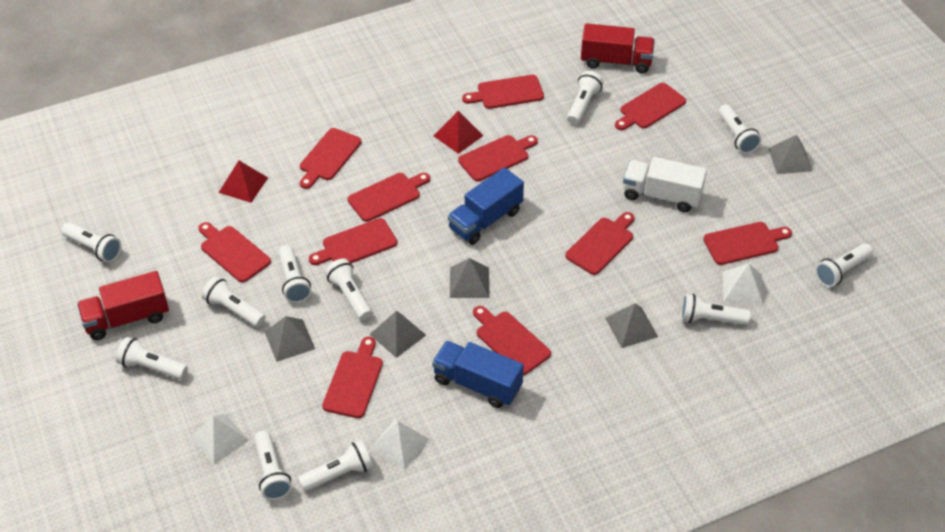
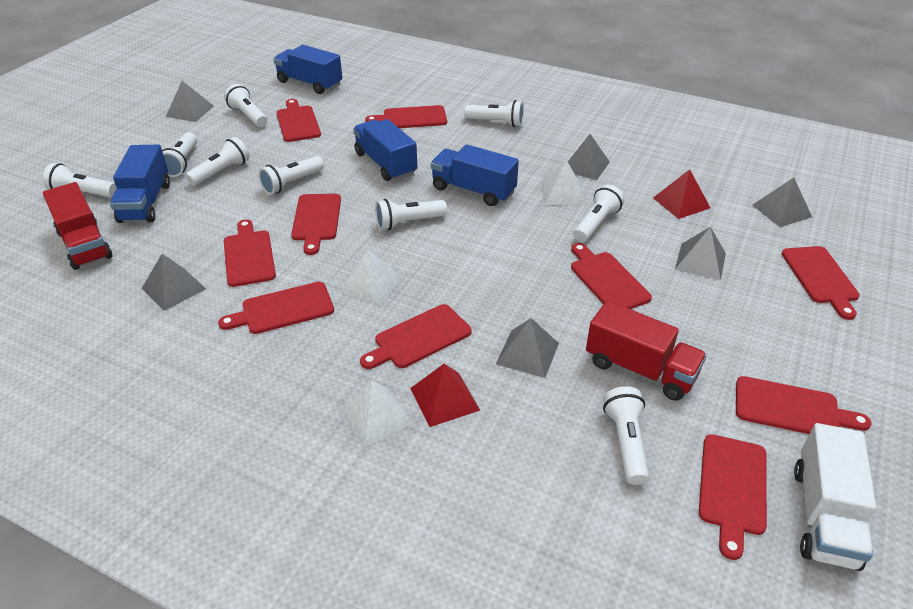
blue truck: 2 -> 4
grey pyramid: 5 -> 6
red cutting board: 11 -> 10
white flashlight: 11 -> 9

